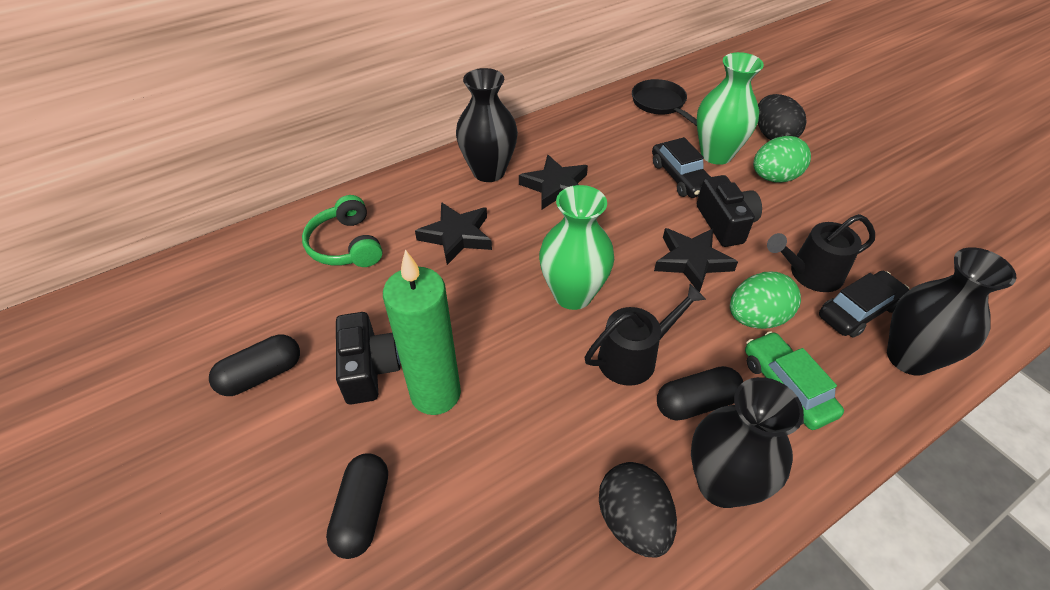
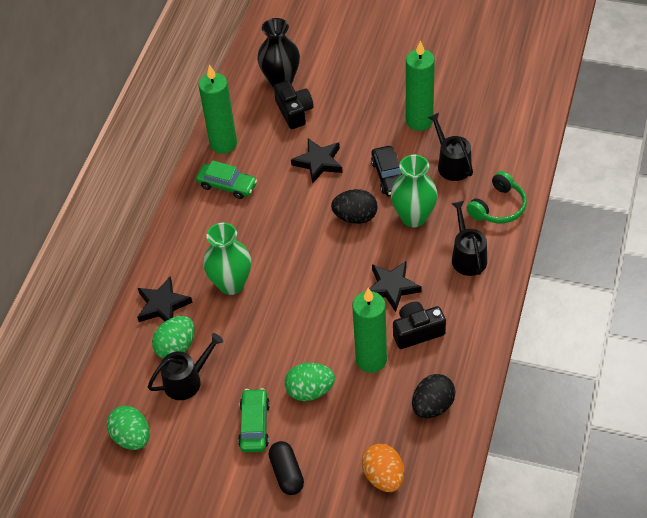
black capsule: 3 -> 1
black car: 2 -> 1
black pan: 1 -> 0
black vase: 3 -> 1
black watering can: 2 -> 3
green candle: 1 -> 3
green car: 1 -> 2
green egg: 2 -> 3
orange egg: 0 -> 1

